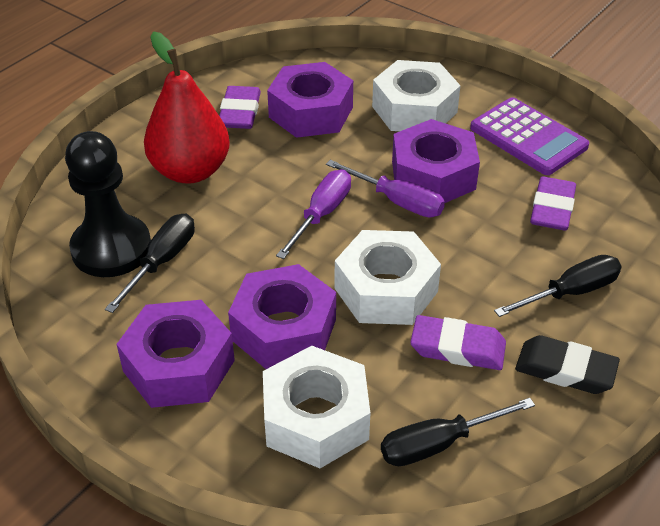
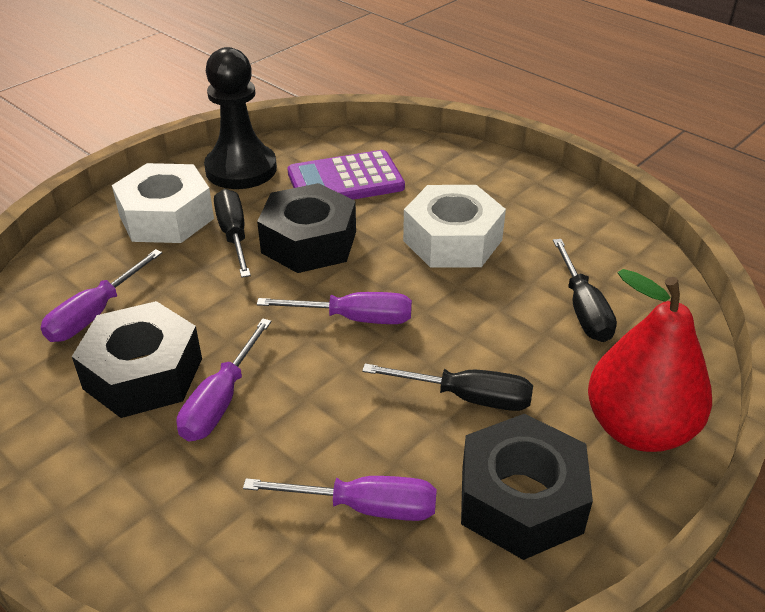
black eraser: 1 -> 0
black nut: 0 -> 3
purple eraser: 3 -> 0
purple nut: 4 -> 0
purple screwdriver: 2 -> 4
white nut: 3 -> 2

